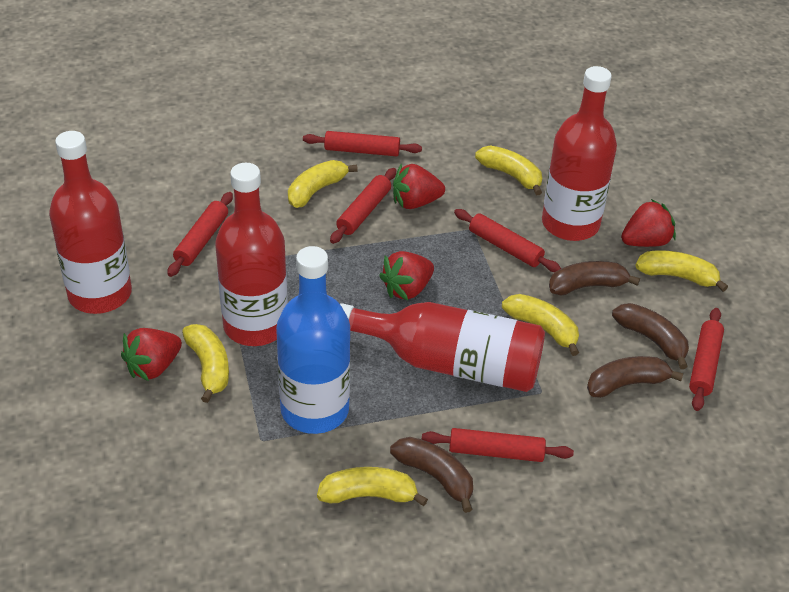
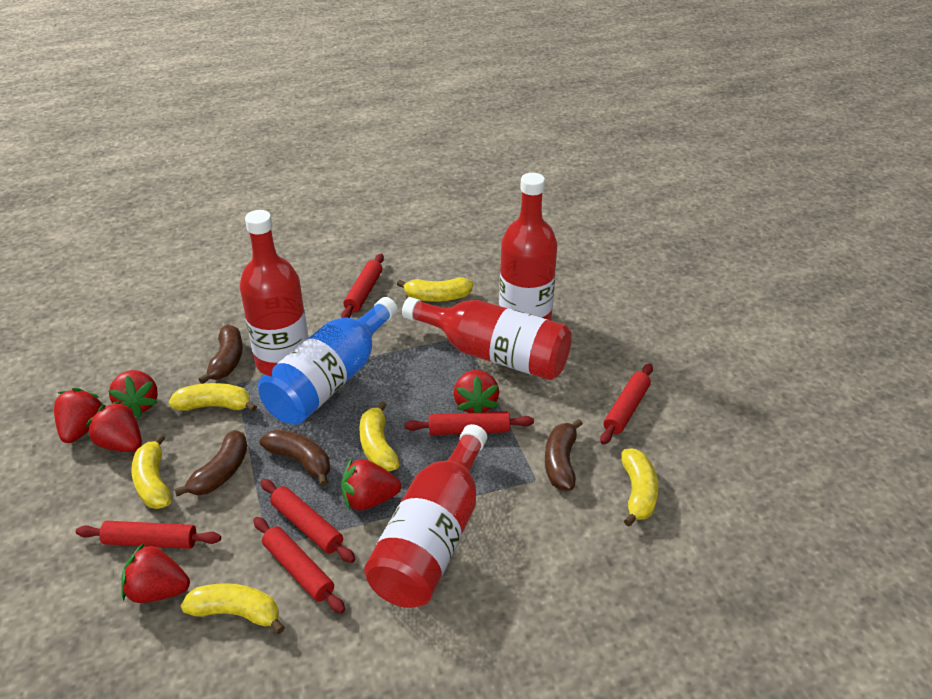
red strawberry: 4 -> 6

